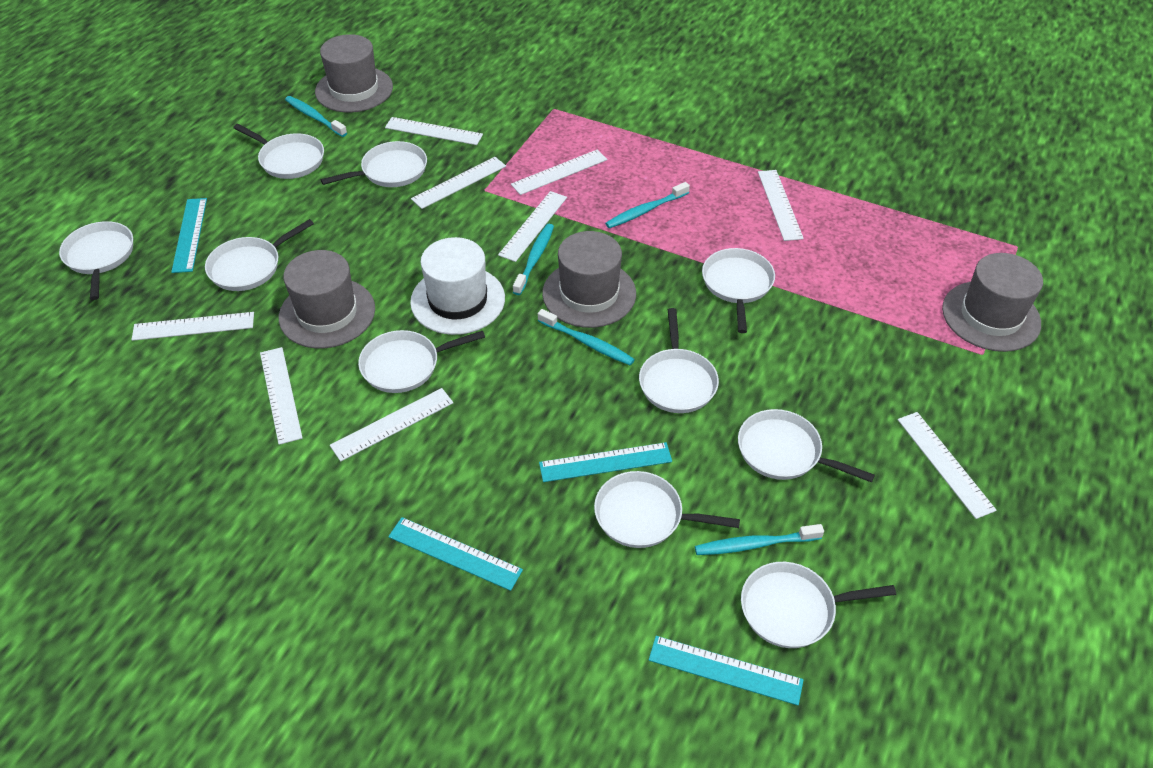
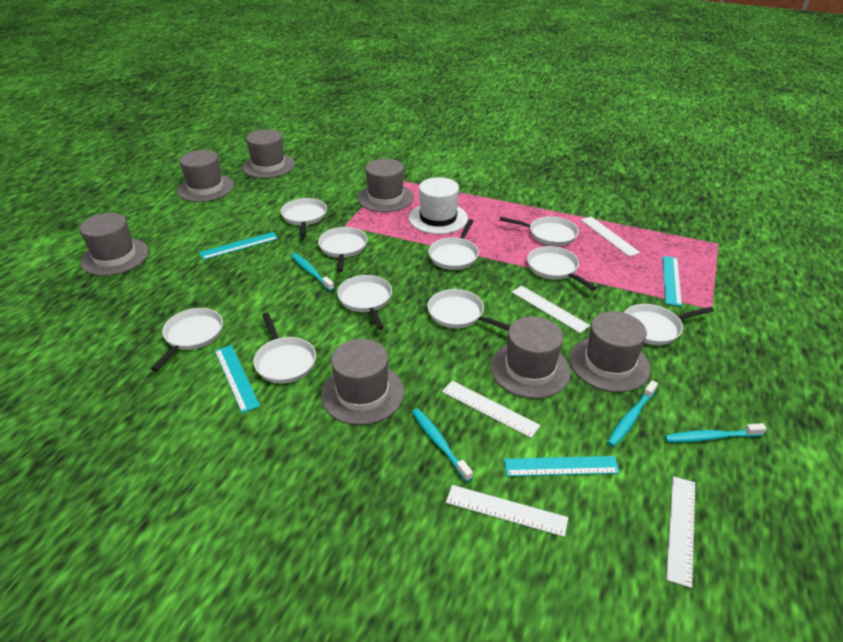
grey hat: 4 -> 7
turquoise toothbrush: 5 -> 4
white ruler: 9 -> 5

